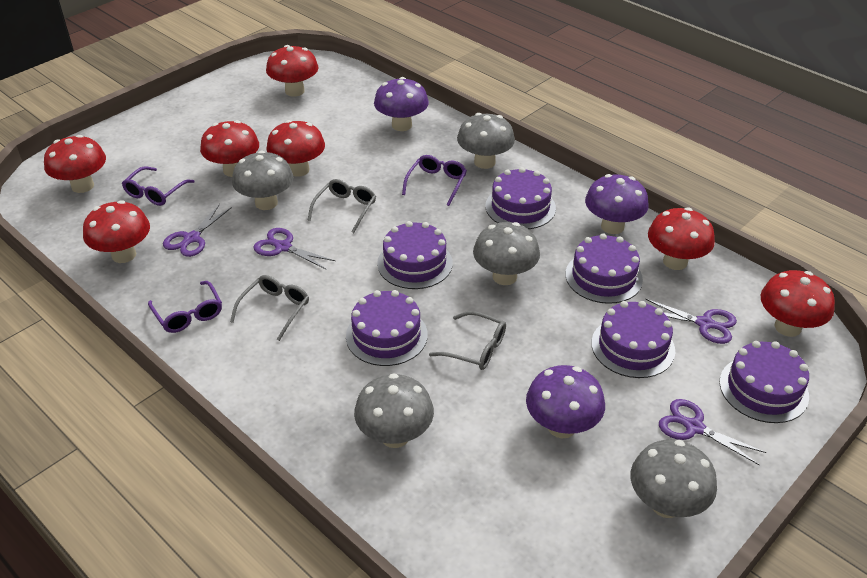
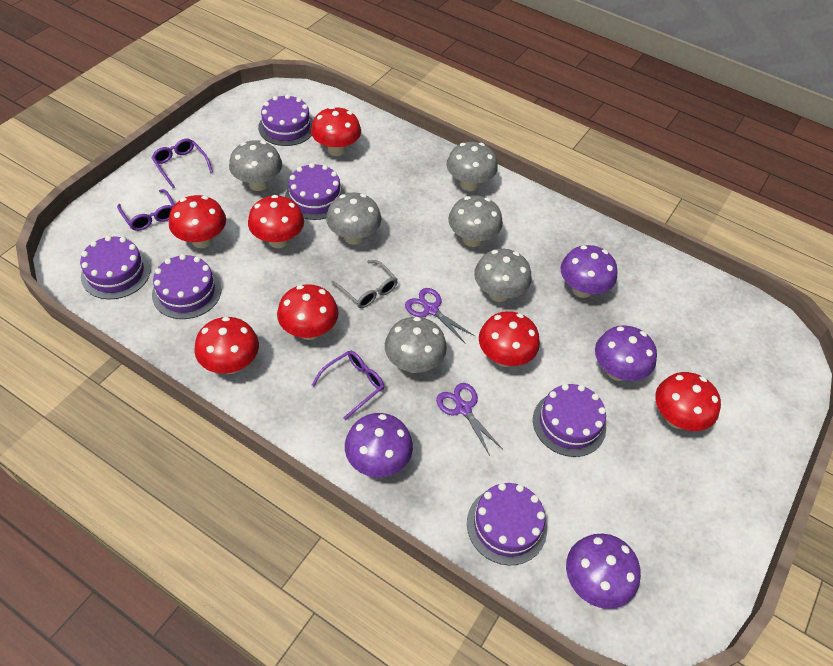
grey glasses: 3 -> 1
grey mushroom: 5 -> 6
purple mushroom: 3 -> 4
purple scissors: 4 -> 2

